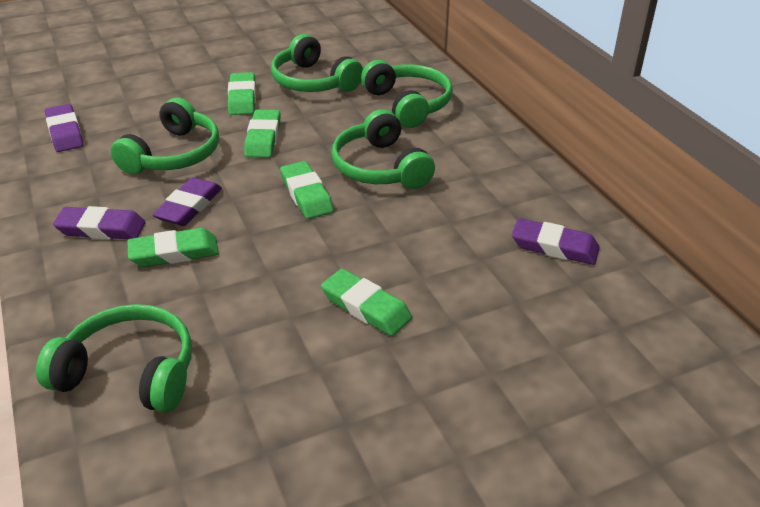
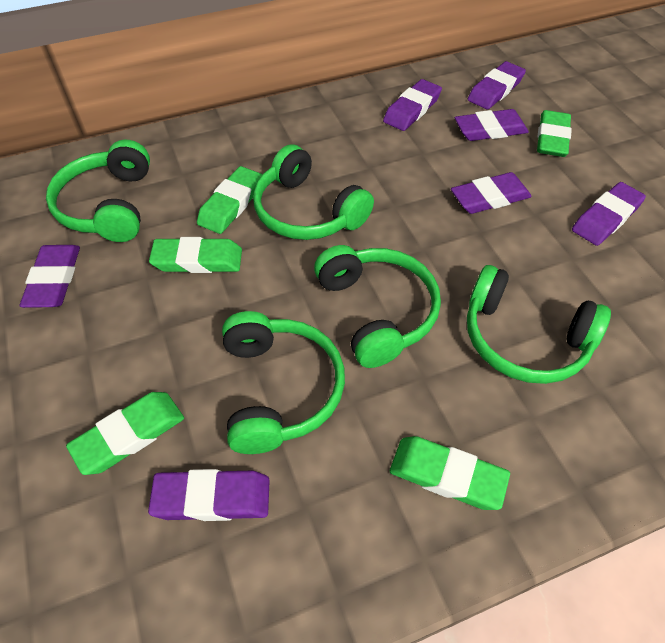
purple eraser: 4 -> 7

